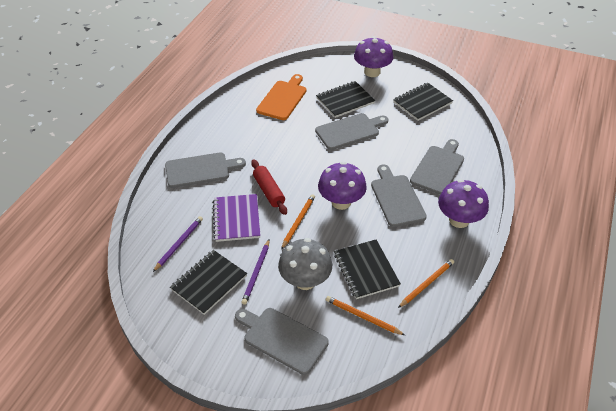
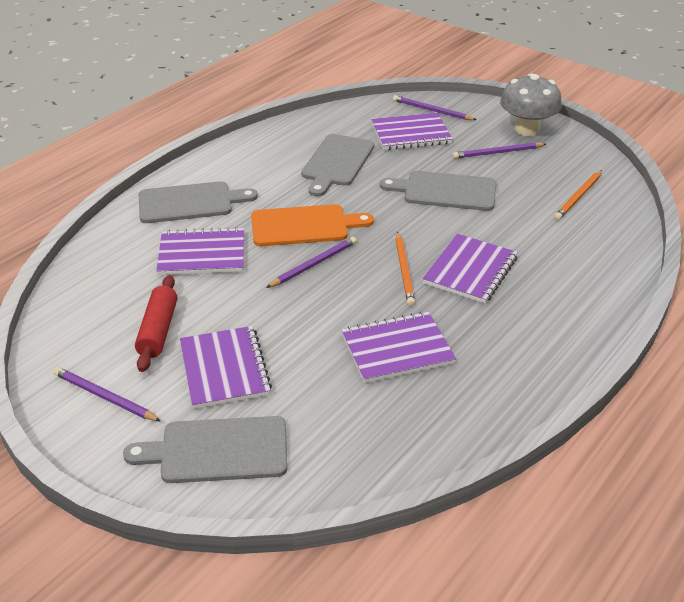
black notebook: 4 -> 0
grey cutting board: 5 -> 4
orange pencil: 3 -> 2
purple mushroom: 3 -> 0
purple notebook: 1 -> 5
purple pencil: 2 -> 4

